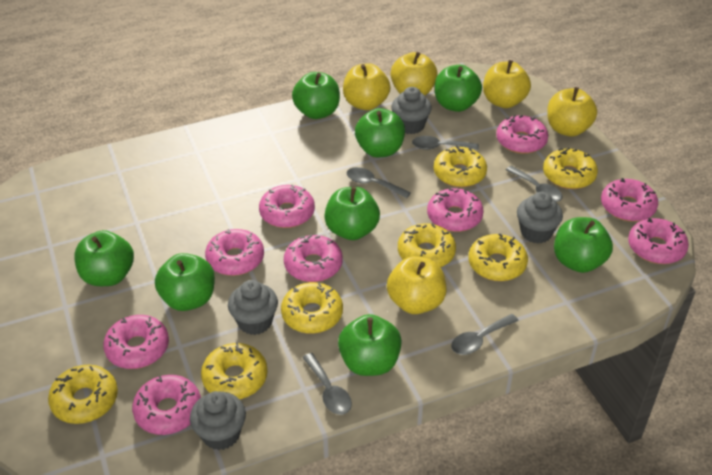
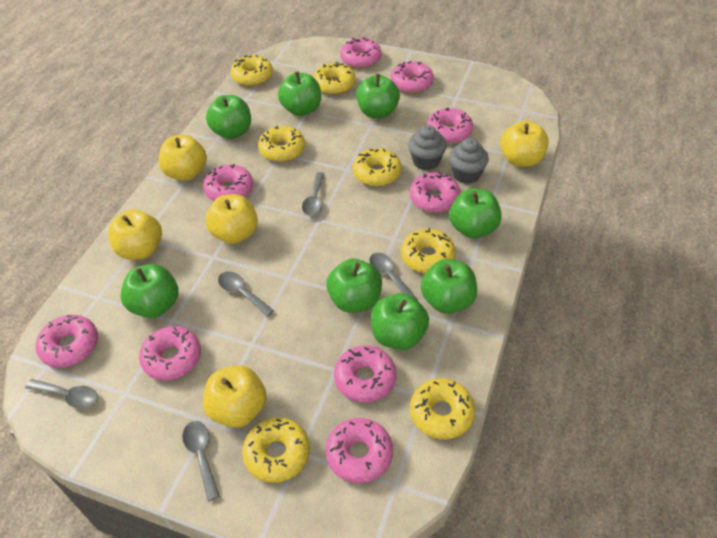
grey cupcake: 4 -> 2

